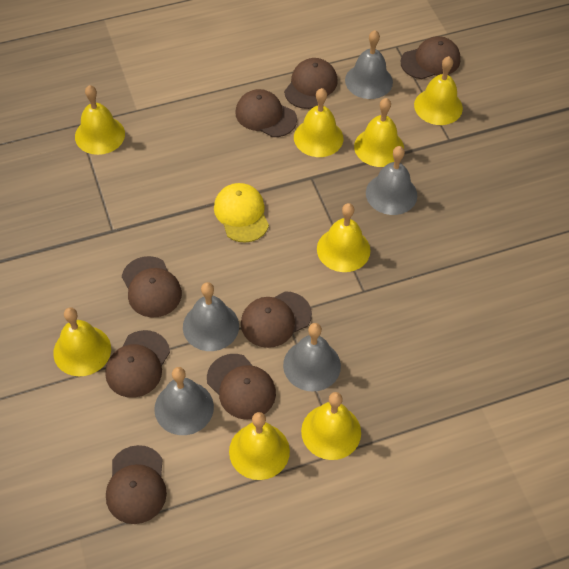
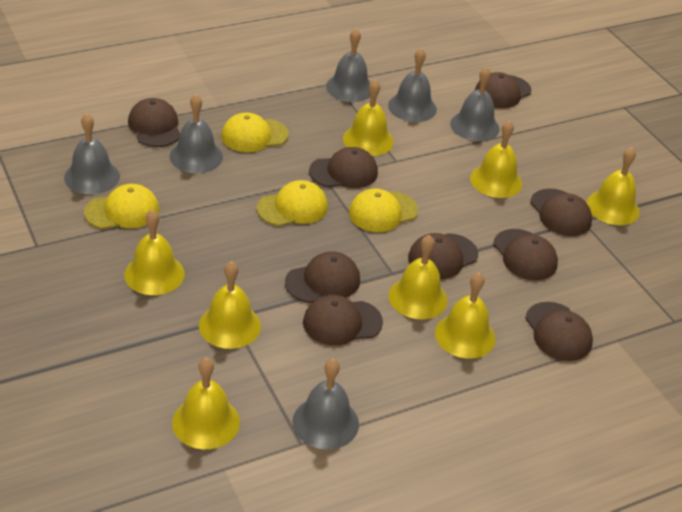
brown cap: 8 -> 9
grey bell: 5 -> 6
yellow cap: 1 -> 4

